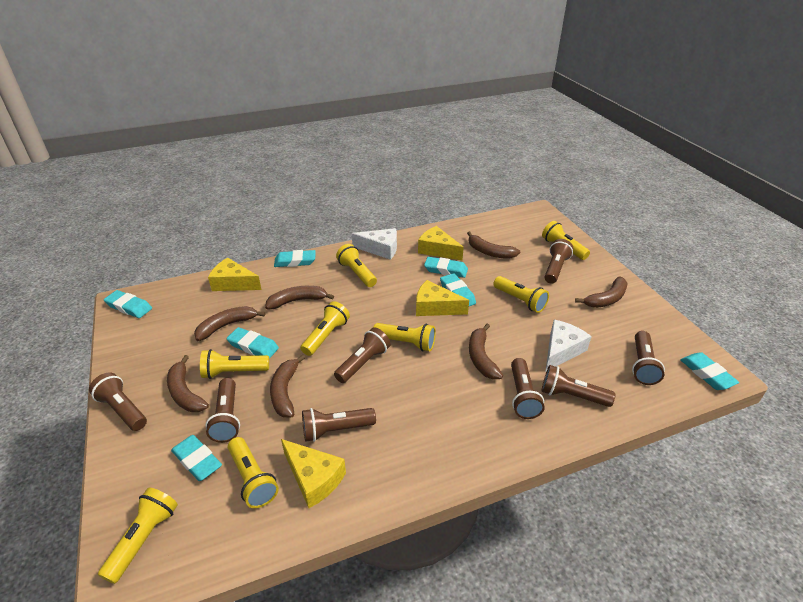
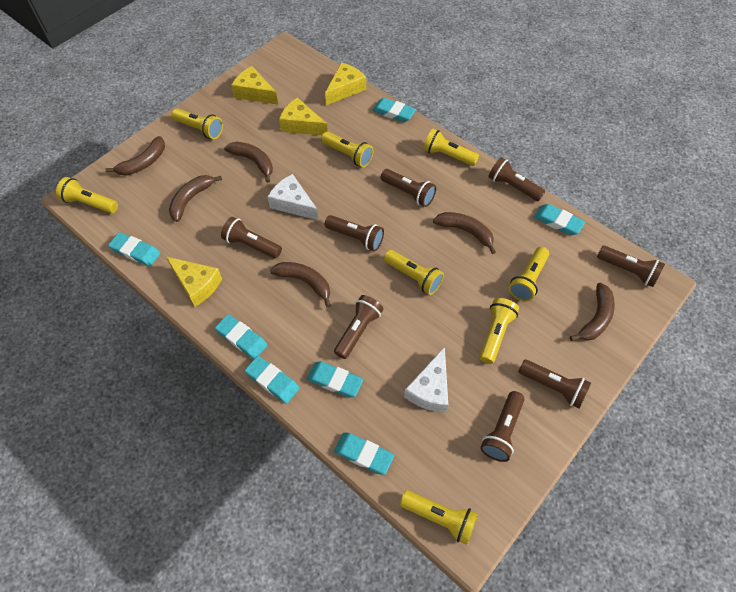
brown banana: 7 -> 6

